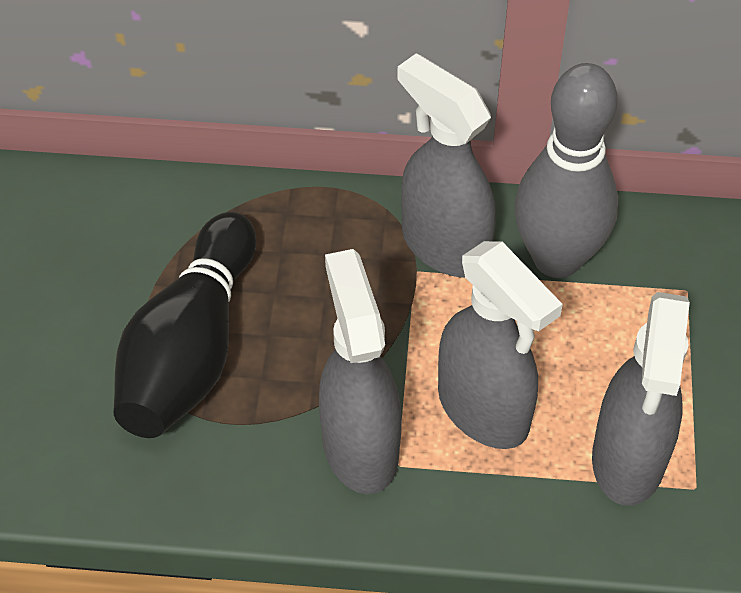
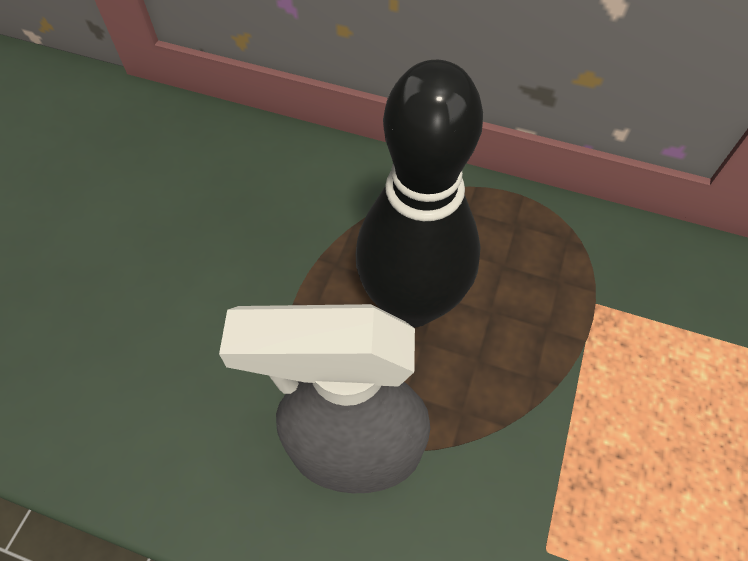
grey bowling pin: 1 -> 0
grey spray bottle: 4 -> 1

